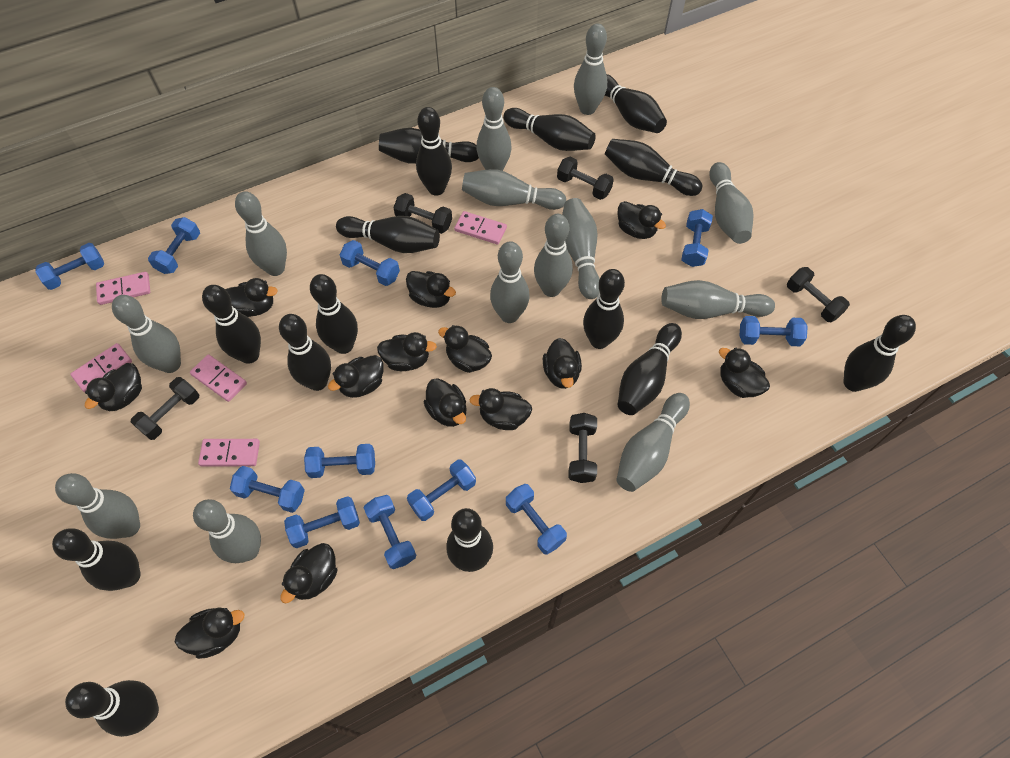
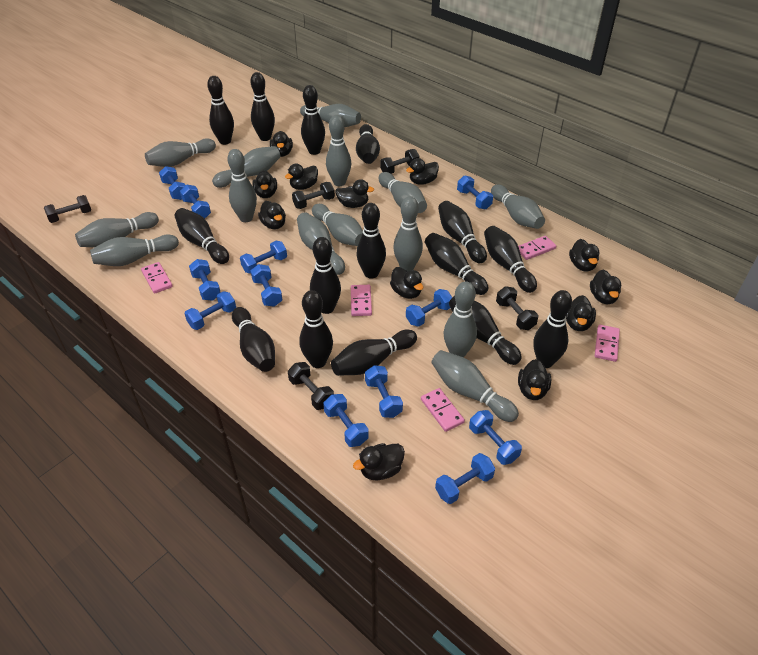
black duck: 13 -> 12
blue dumbbell: 11 -> 12
grey bowling pin: 13 -> 14

